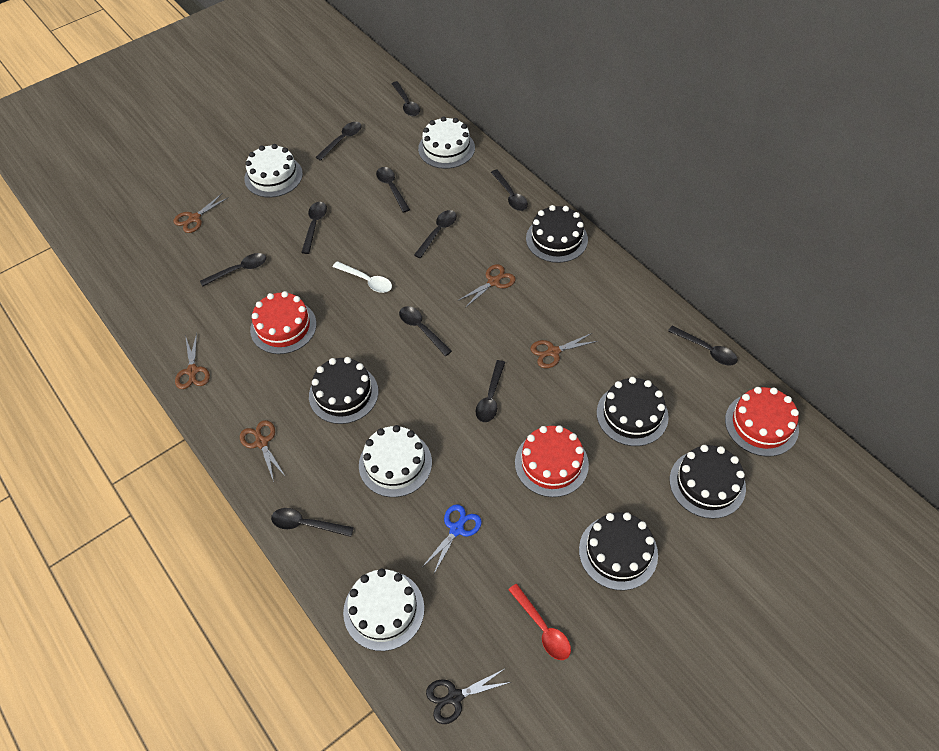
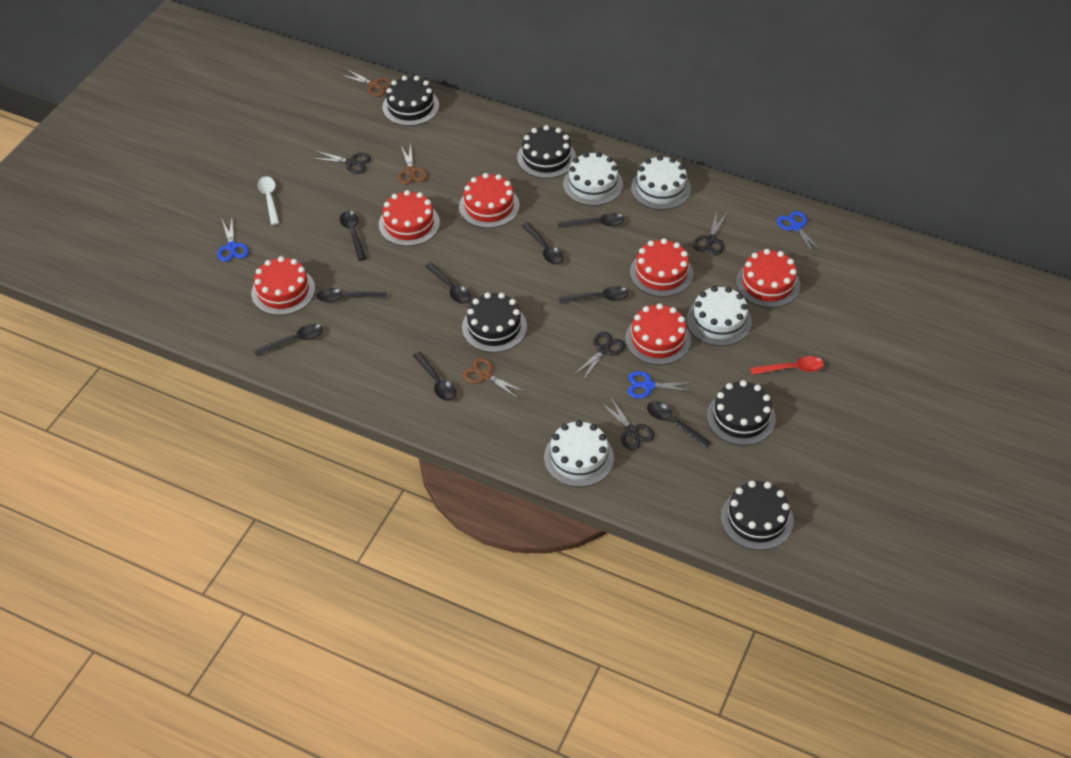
black scissors: 1 -> 4
black spoon: 11 -> 9
blue scissors: 1 -> 3
brown scissors: 5 -> 3
red cake: 3 -> 6

